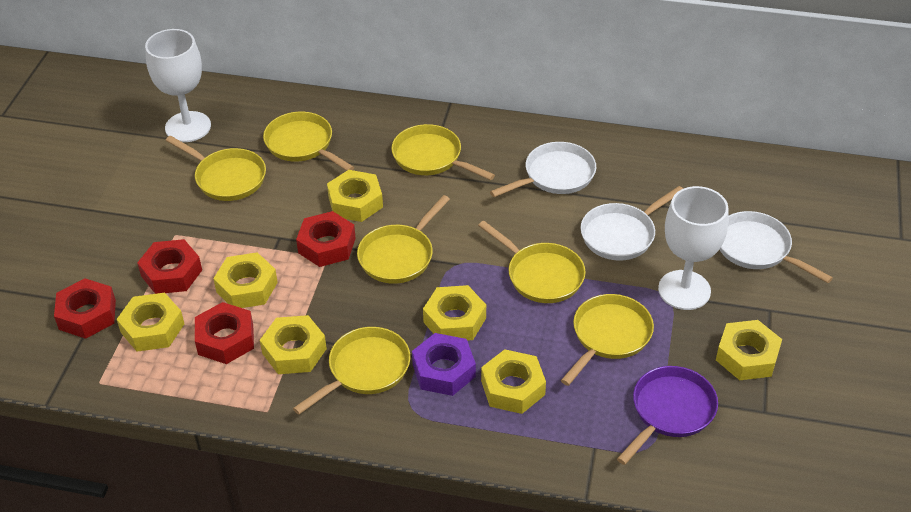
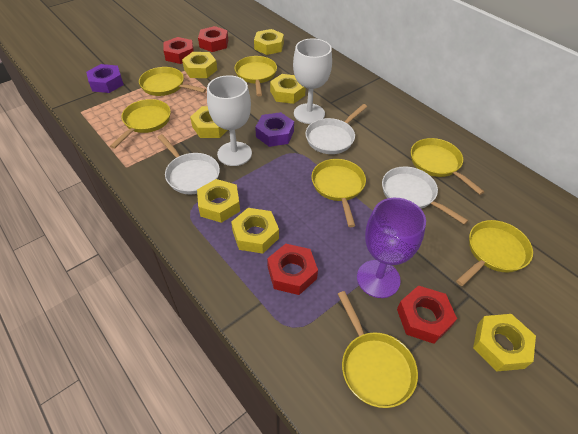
purple goblet: 0 -> 1
purple nut: 1 -> 2
purple pan: 1 -> 0

